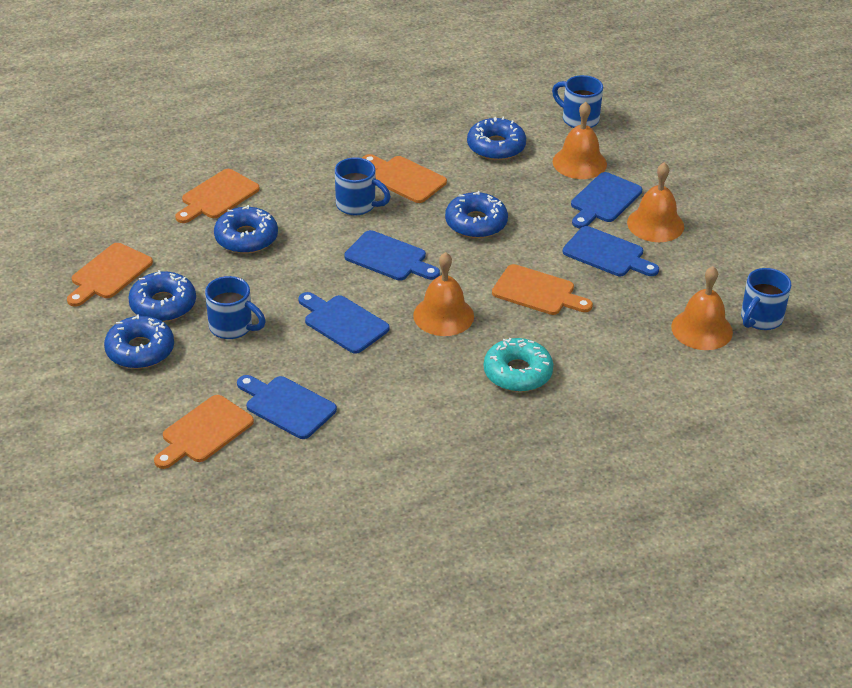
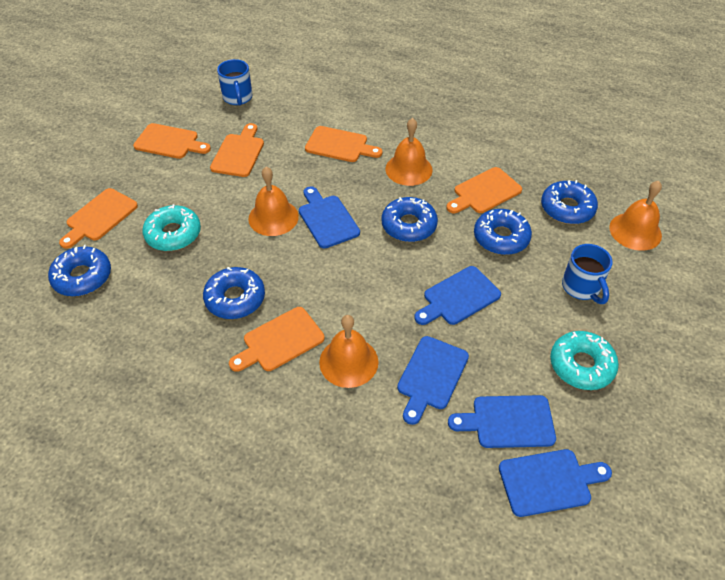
blue mug: 4 -> 2
orange cutting board: 5 -> 6
turquoise donut: 1 -> 2

